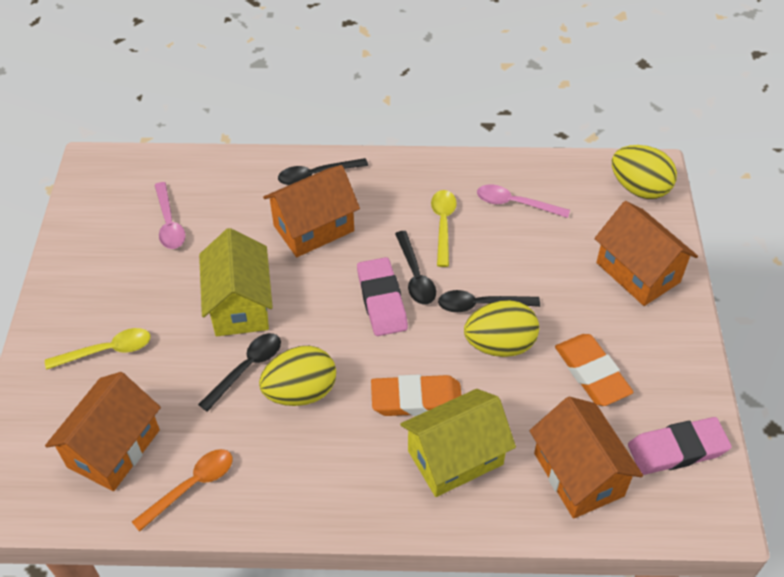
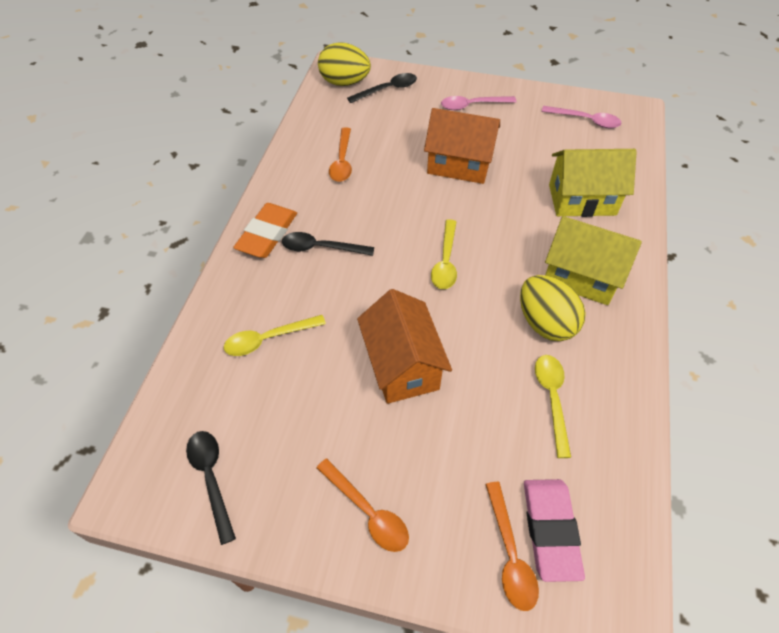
black spoon: 4 -> 3
orange eraser: 2 -> 1
orange house: 4 -> 2
orange spoon: 1 -> 3
pink eraser: 2 -> 1
yellow egg: 3 -> 2
yellow spoon: 2 -> 3

